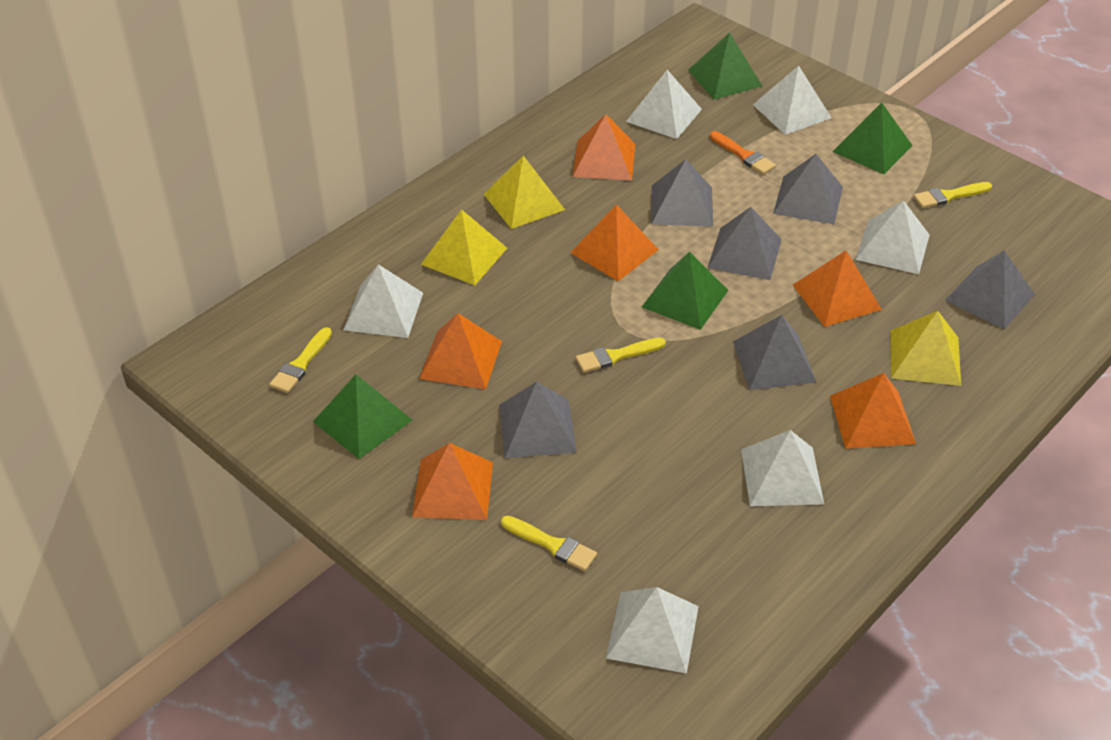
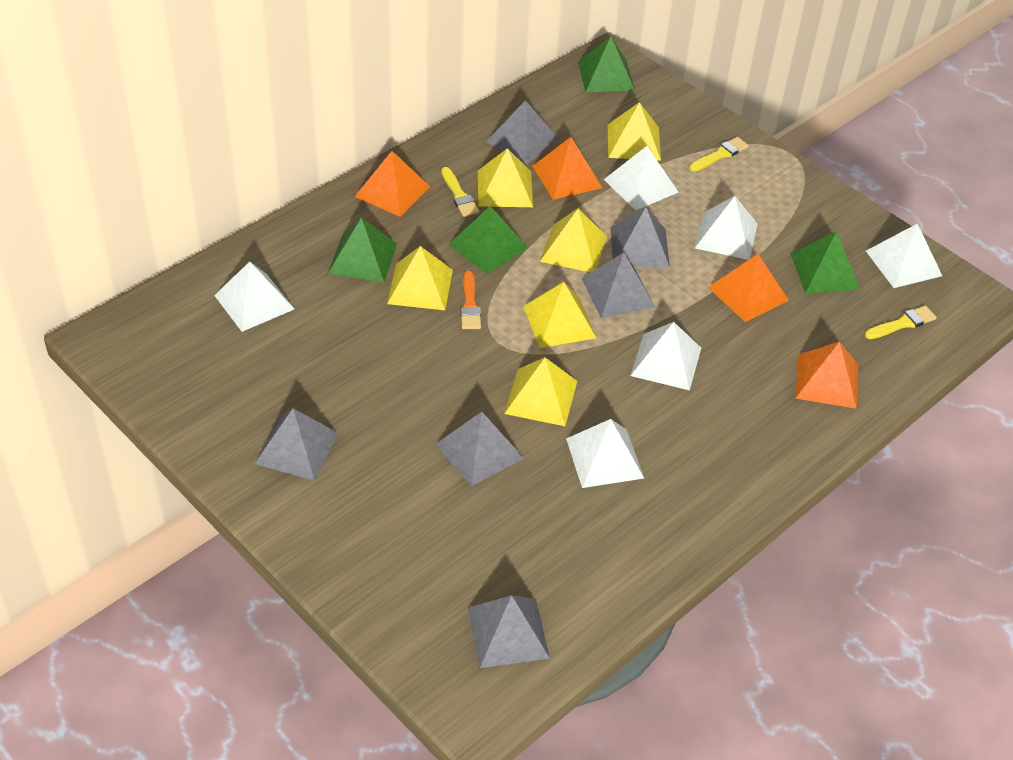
orange pyramid: 6 -> 4
yellow brush: 4 -> 3
yellow pyramid: 3 -> 6

